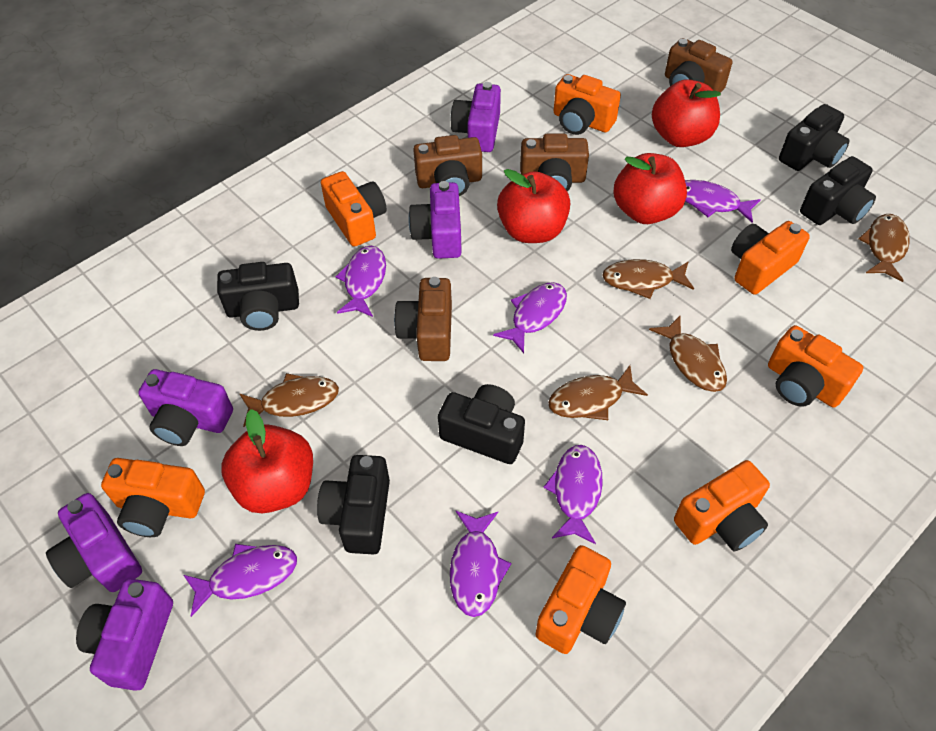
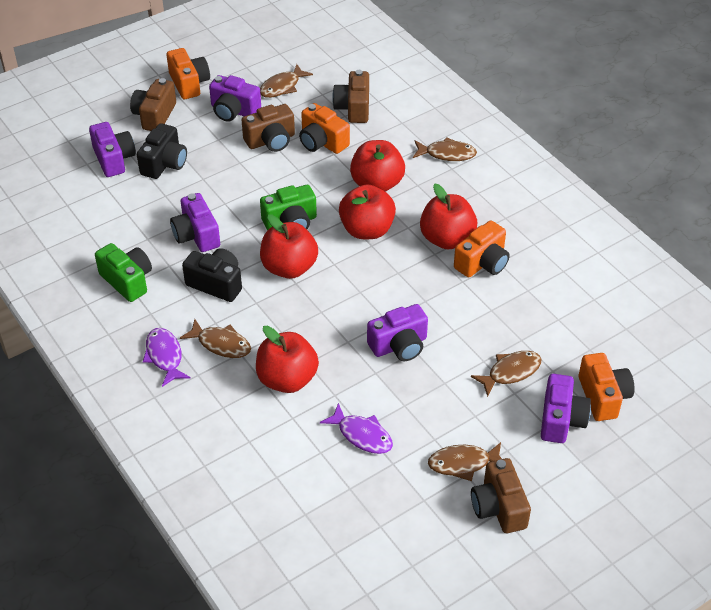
black camera: 5 -> 2
green camera: 0 -> 2
orange camera: 7 -> 4
purple fish: 6 -> 2
red apple: 4 -> 5

